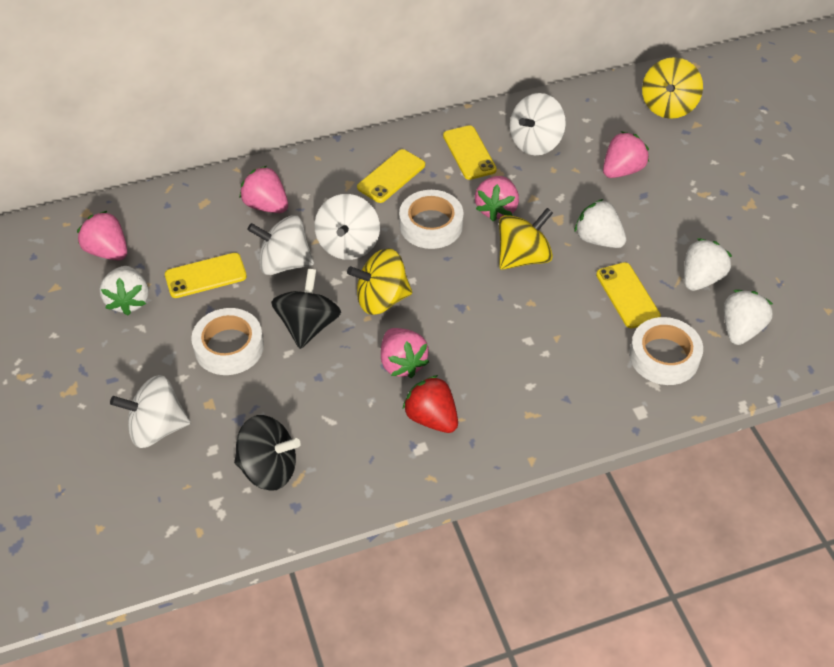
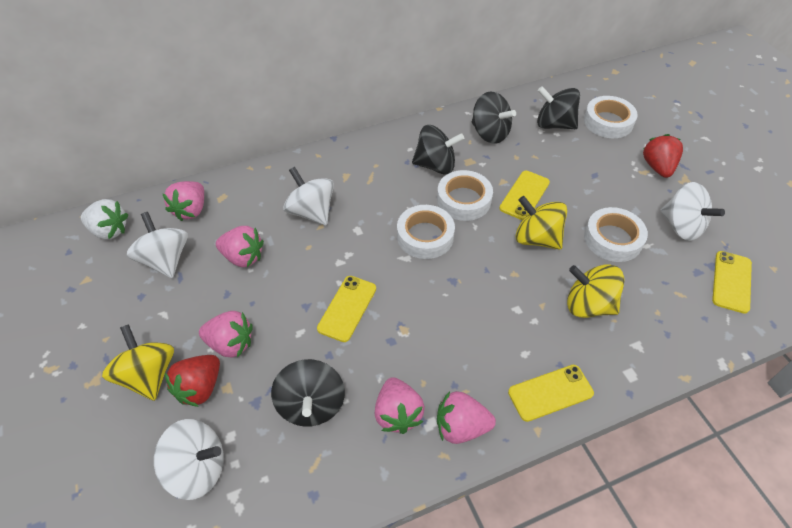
black spinning top: 2 -> 4
red strawberry: 1 -> 2
white strawberry: 4 -> 1
white tape: 3 -> 4

